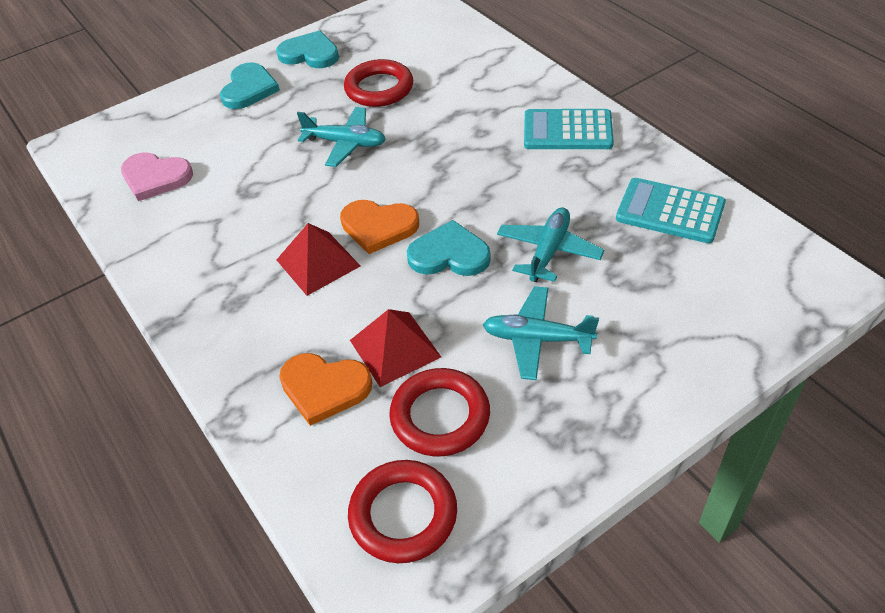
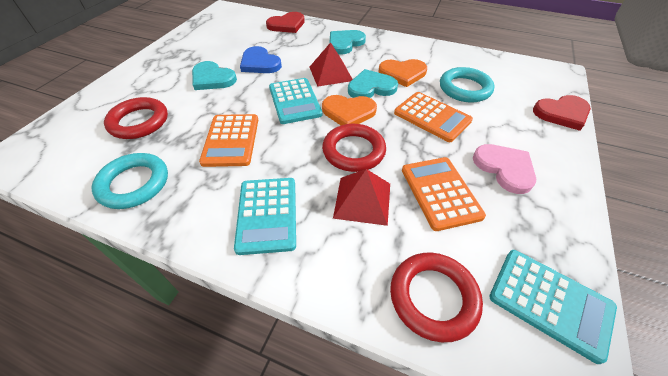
blue heart: 0 -> 1
orange calculator: 0 -> 3
red heart: 0 -> 2
turquoise calculator: 2 -> 3
turquoise plane: 3 -> 0
turquoise ring: 0 -> 2

